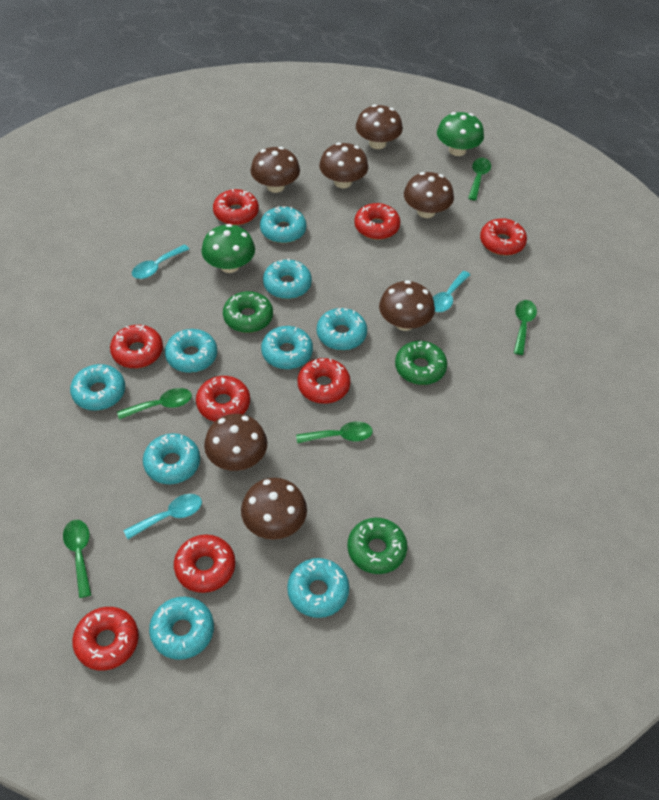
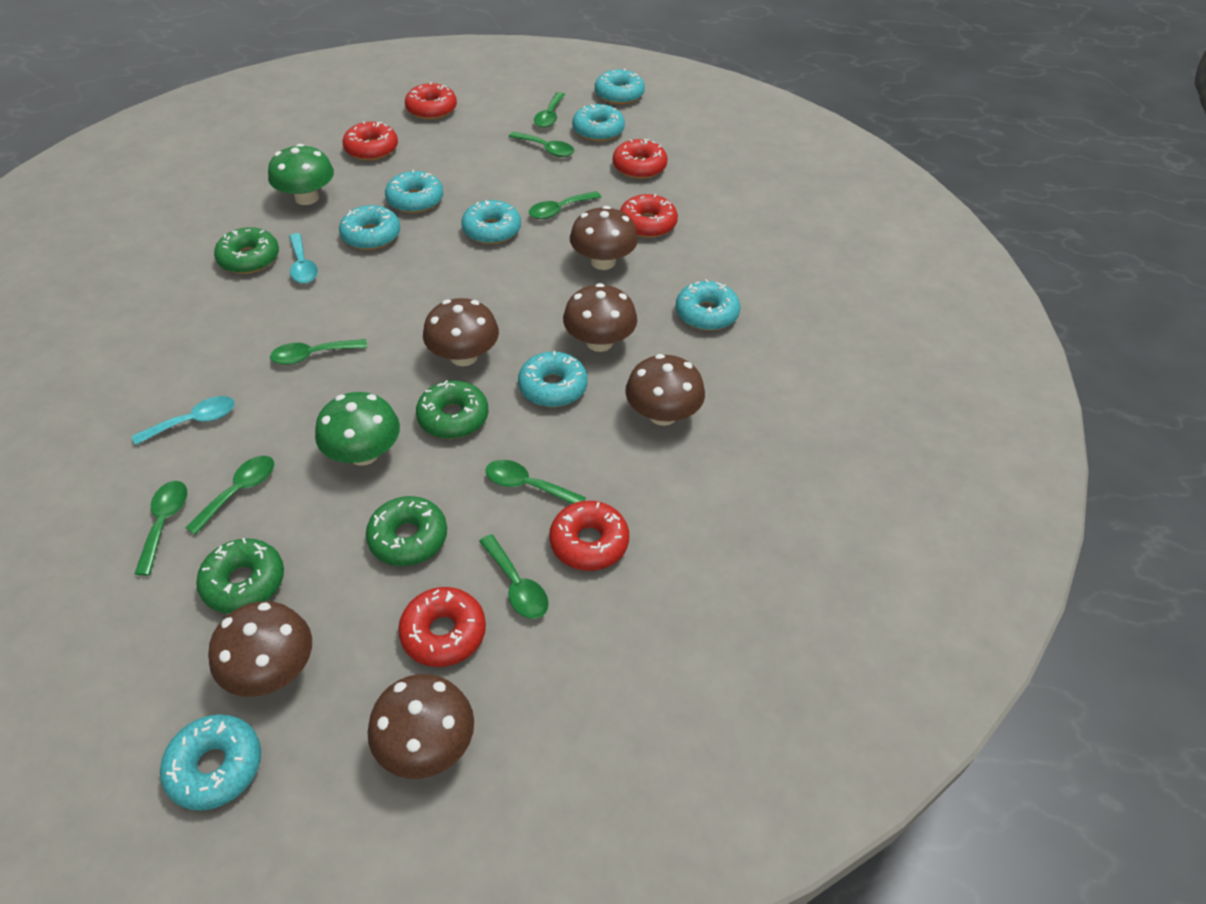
brown mushroom: 7 -> 6
green donut: 3 -> 4
green spoon: 5 -> 8
red donut: 8 -> 6
turquoise donut: 9 -> 8
turquoise spoon: 3 -> 2

